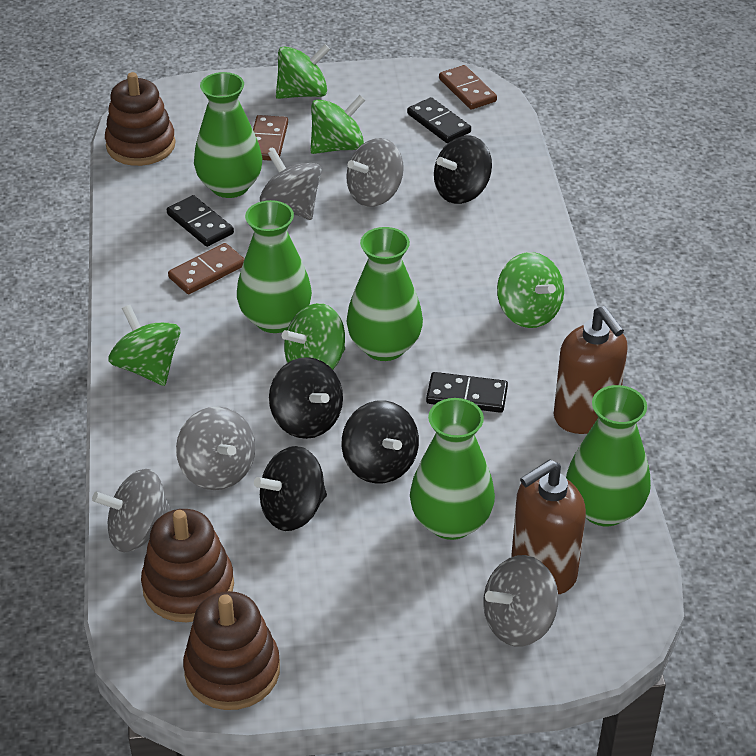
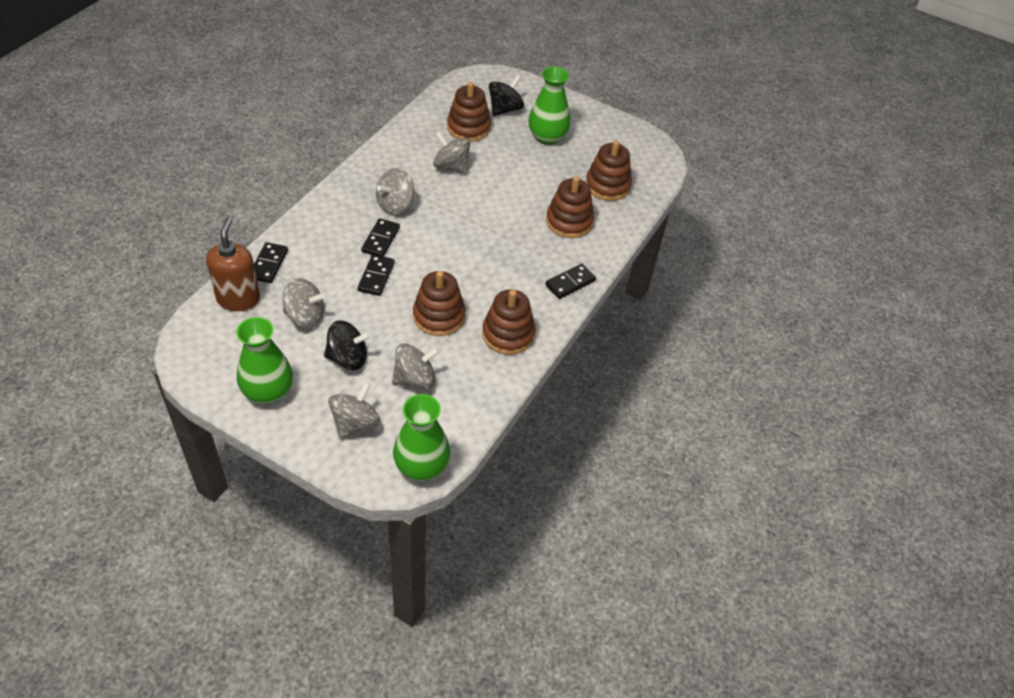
black domino: 3 -> 4
black spinning top: 4 -> 2
brown domino: 3 -> 0
brown soap dispenser: 2 -> 1
brown stacking toy: 3 -> 5
green spinning top: 5 -> 0
green vase: 5 -> 3

